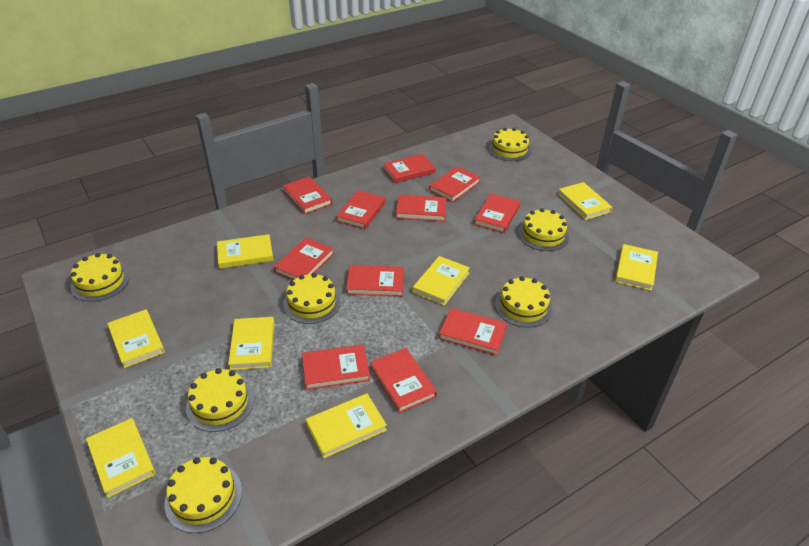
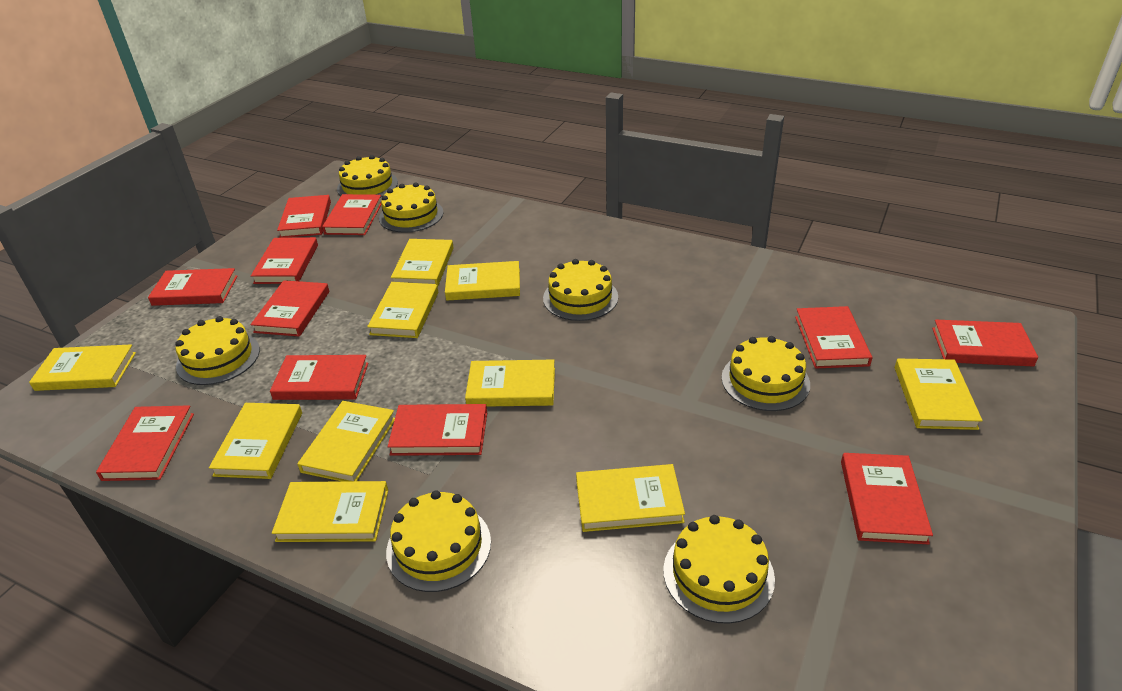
yellow book: 8 -> 10

